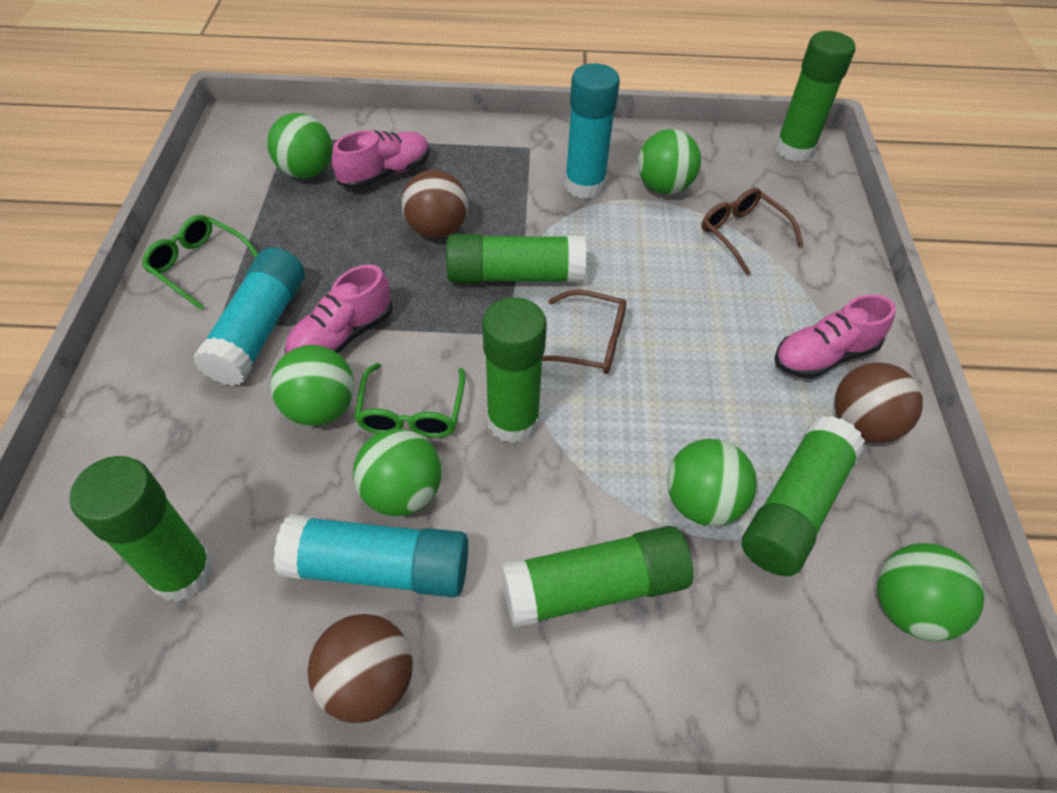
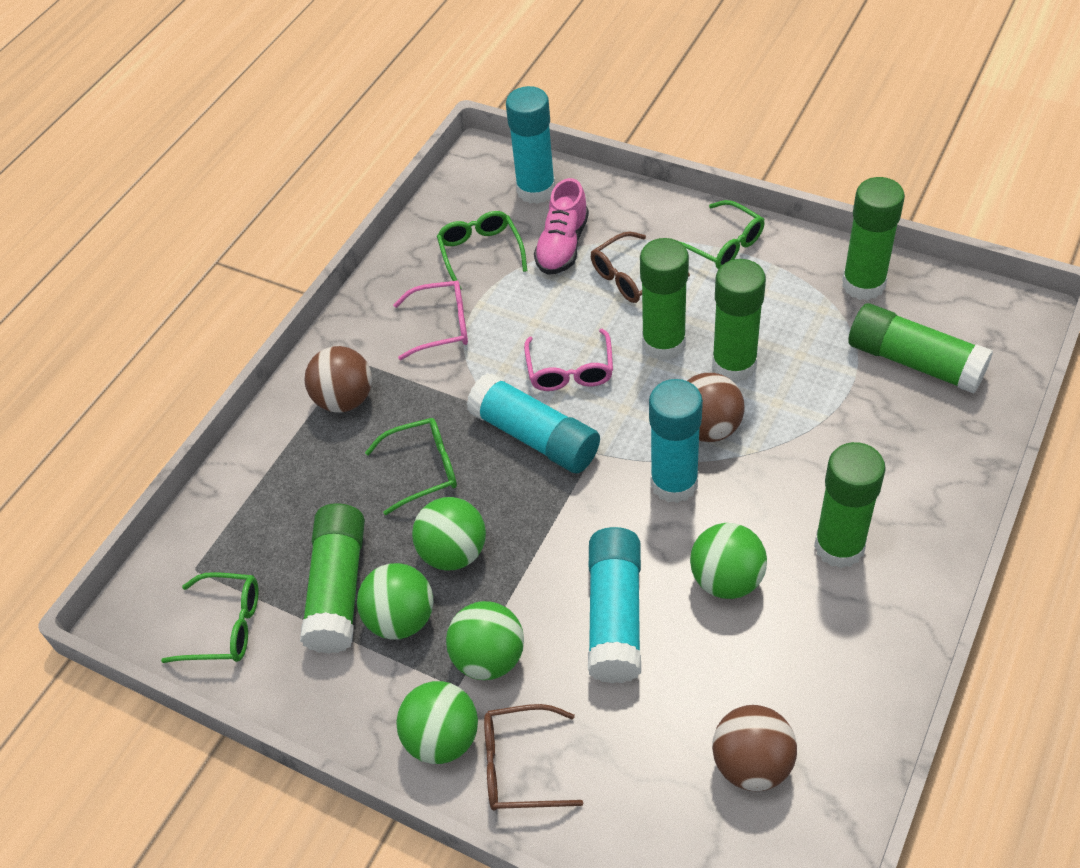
green ball: 6 -> 5
green glasses: 2 -> 4
pink glasses: 0 -> 2
pink shoe: 3 -> 1
turquoise glue stick: 3 -> 4

